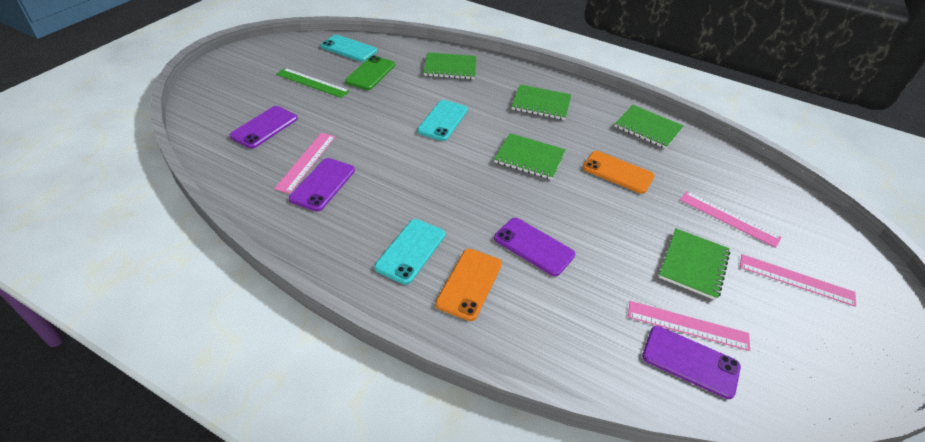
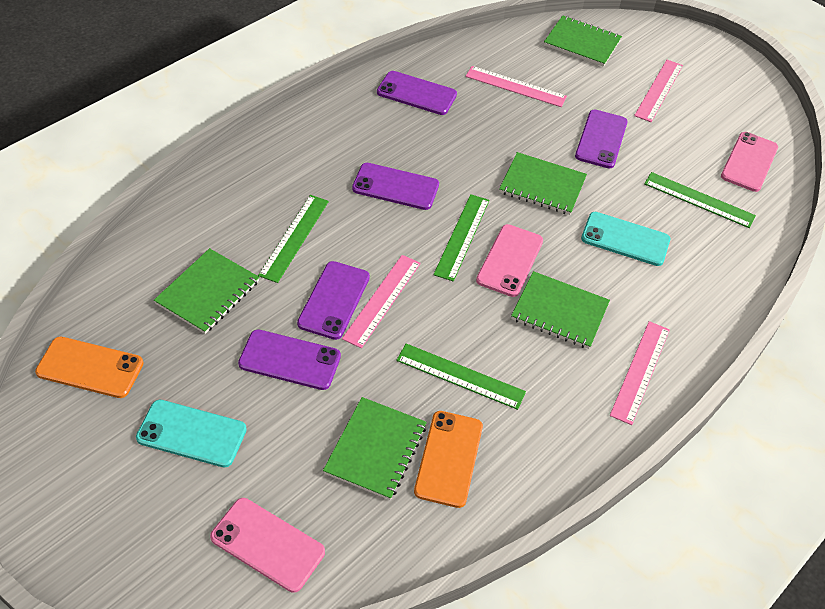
green phone: 1 -> 0
green ruler: 1 -> 4
pink phone: 0 -> 3
purple phone: 4 -> 5
turquoise phone: 3 -> 2

